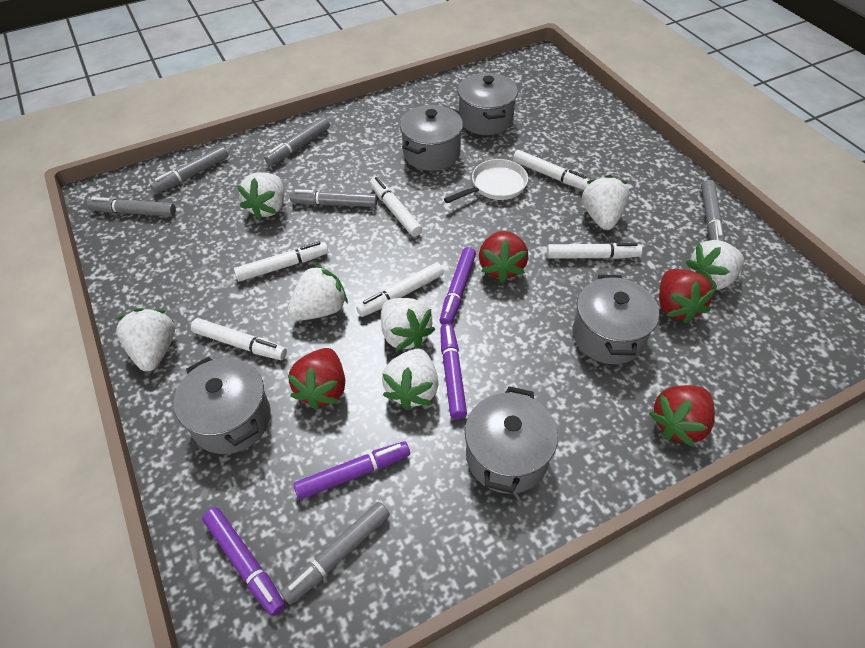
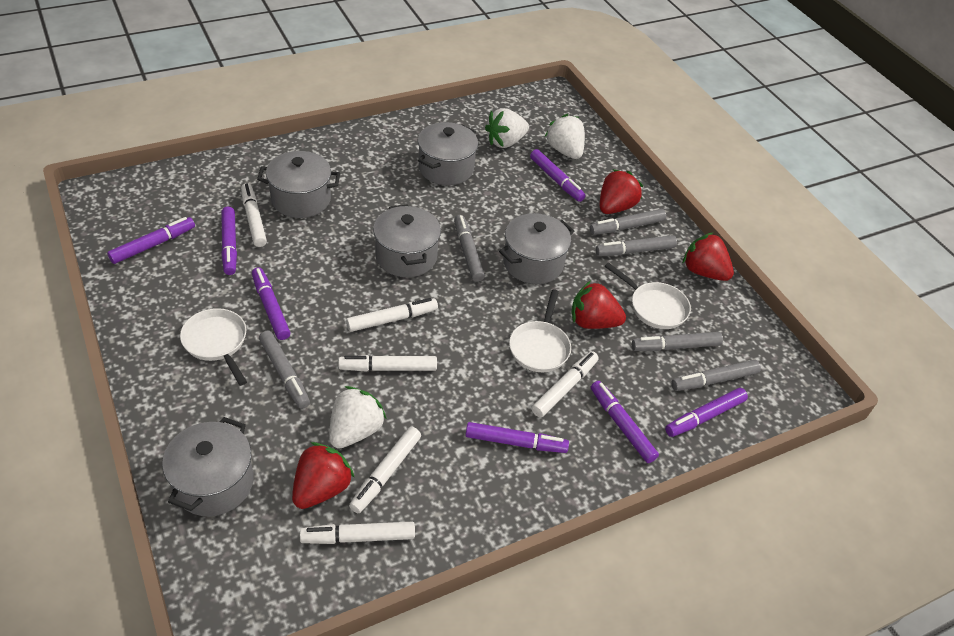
purple marker: 4 -> 7
white pan: 1 -> 3
white strawberry: 7 -> 3

